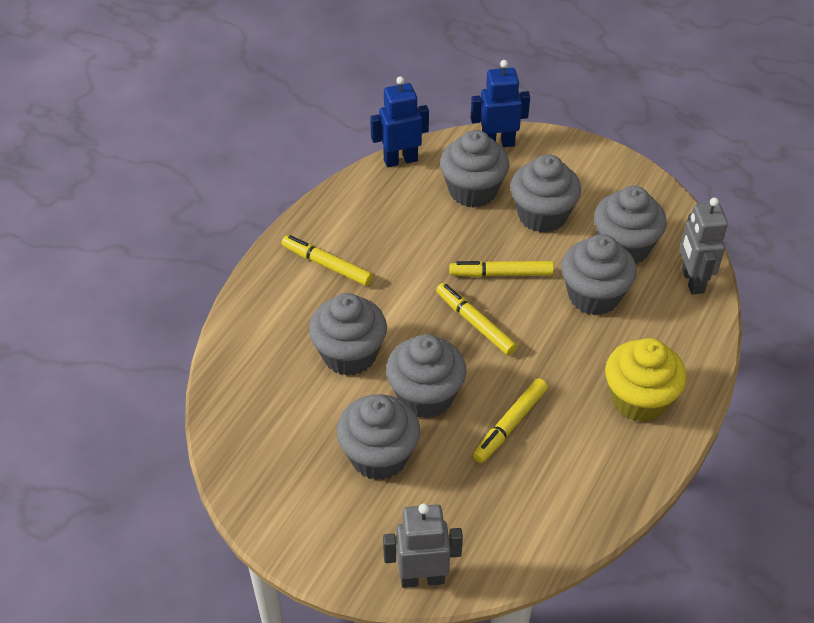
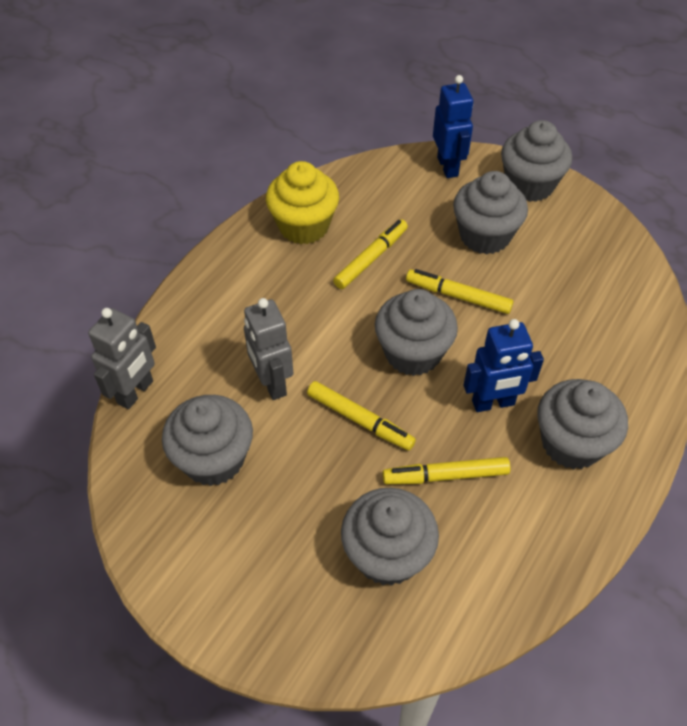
grey cupcake: 7 -> 6

